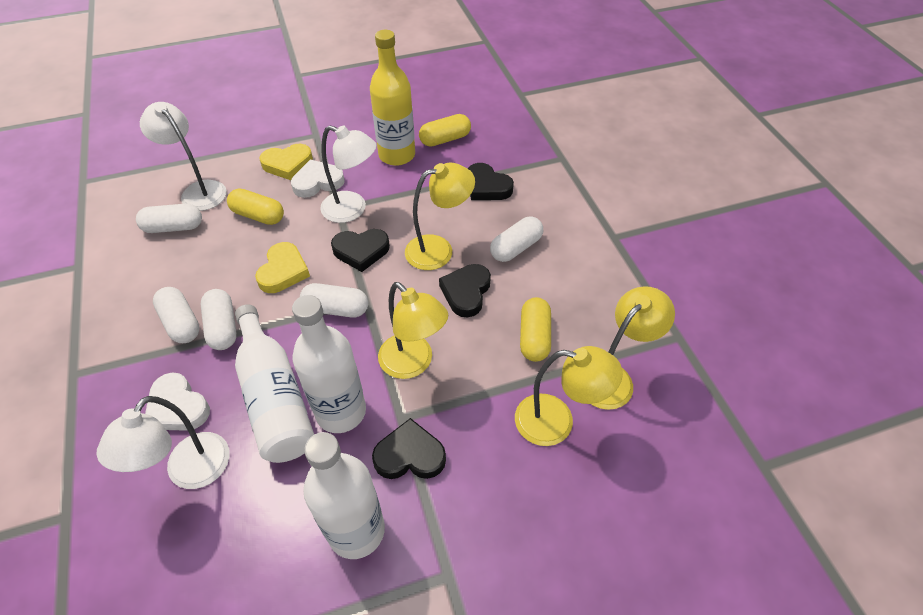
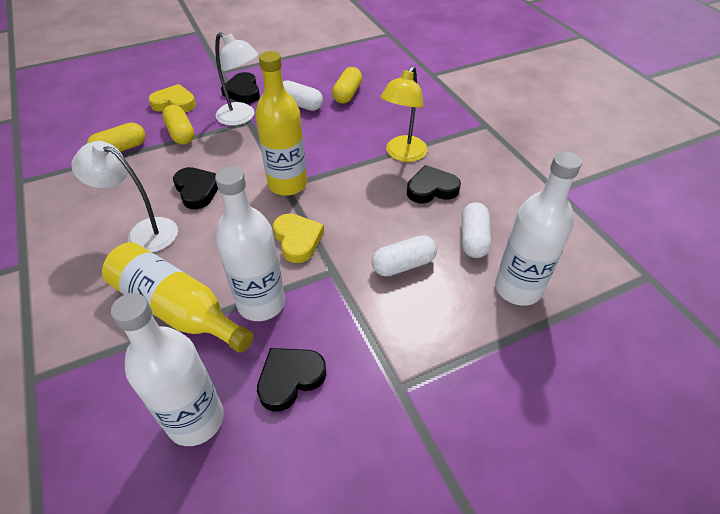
white capsule: 5 -> 3
white heart: 2 -> 0
white lamp: 3 -> 2
yellow bottle: 1 -> 2
yellow lamp: 4 -> 1

